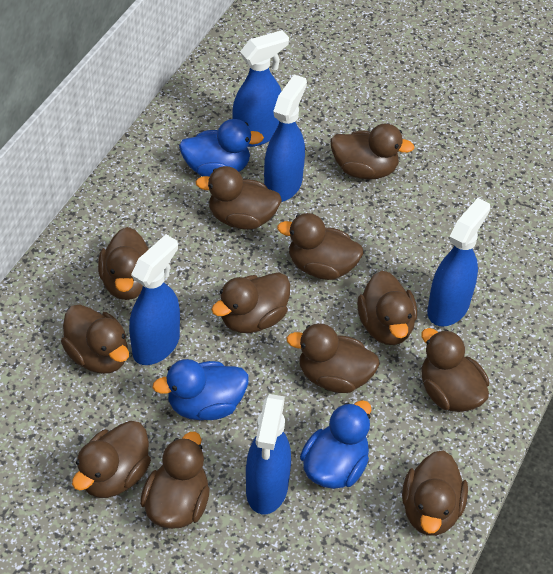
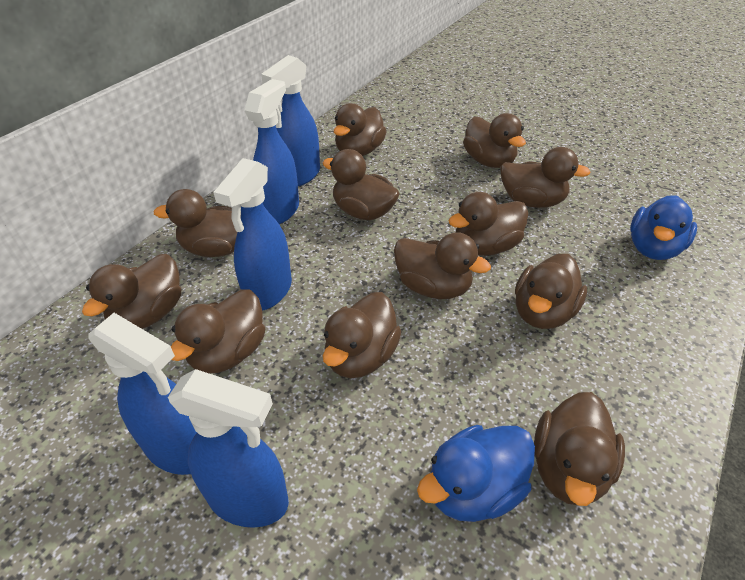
blue duck: 3 -> 2

